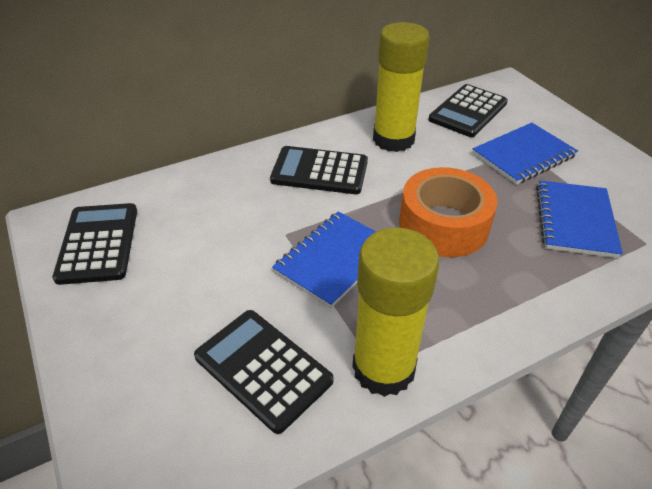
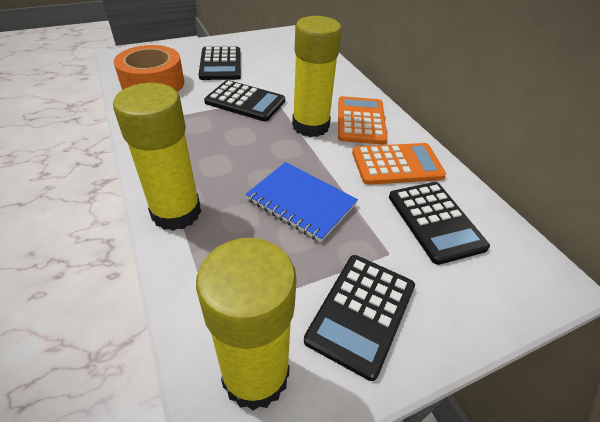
blue notebook: 3 -> 1
orange calculator: 0 -> 2
yellow glue stick: 2 -> 3

